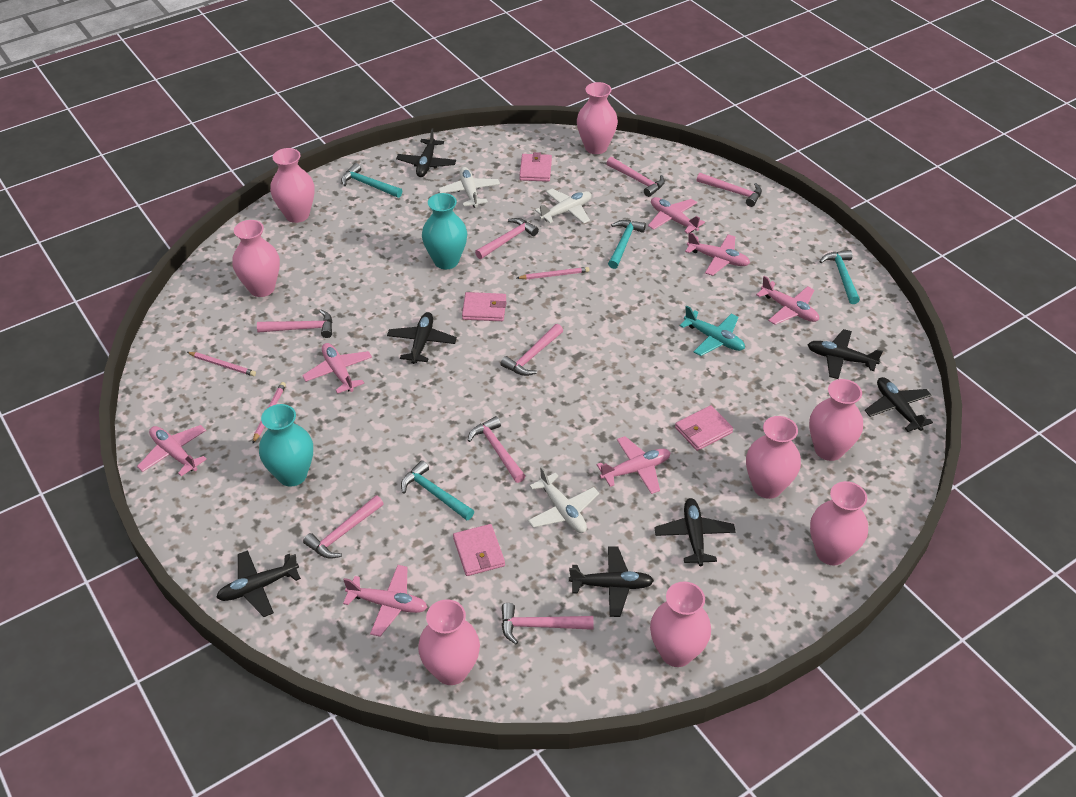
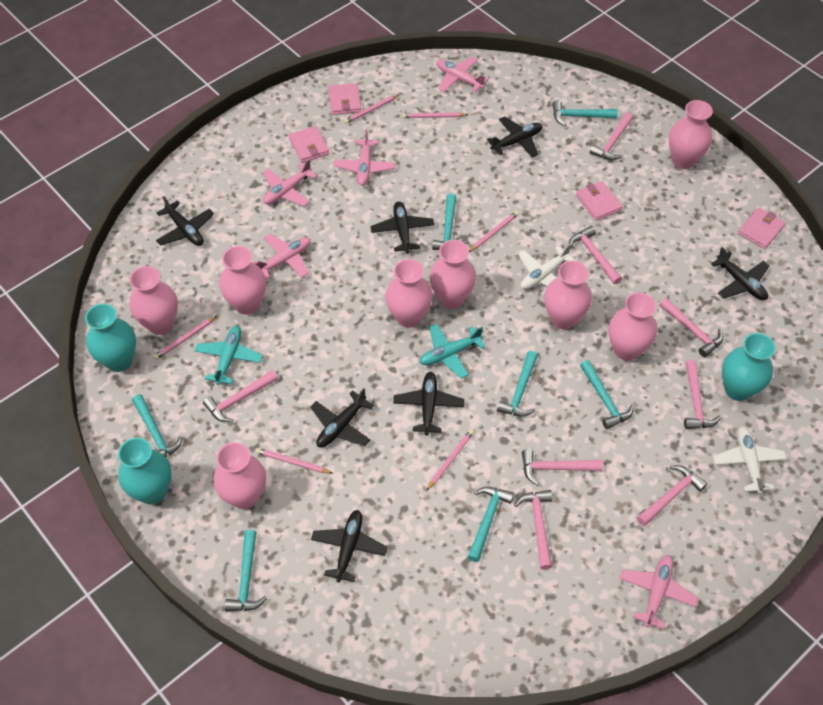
pink pencil: 3 -> 6
pink plane: 7 -> 5
turquoise hammer: 4 -> 7
turquoise plane: 1 -> 2
turquoise vase: 2 -> 3
white plane: 3 -> 2

